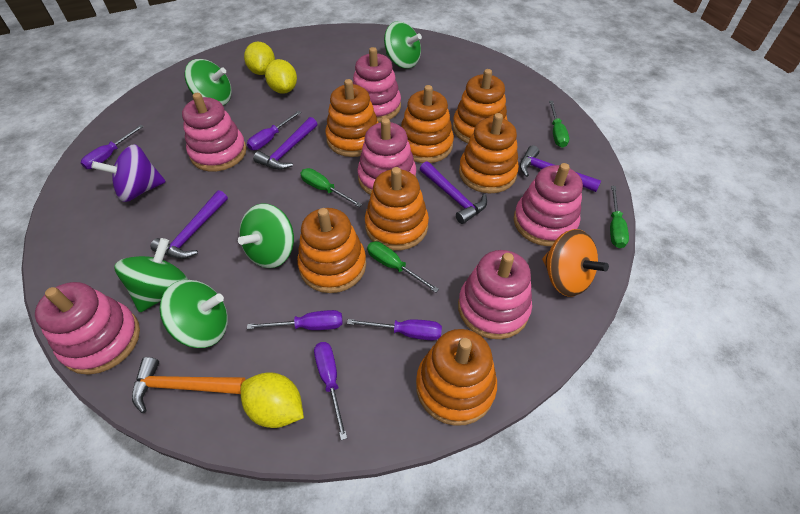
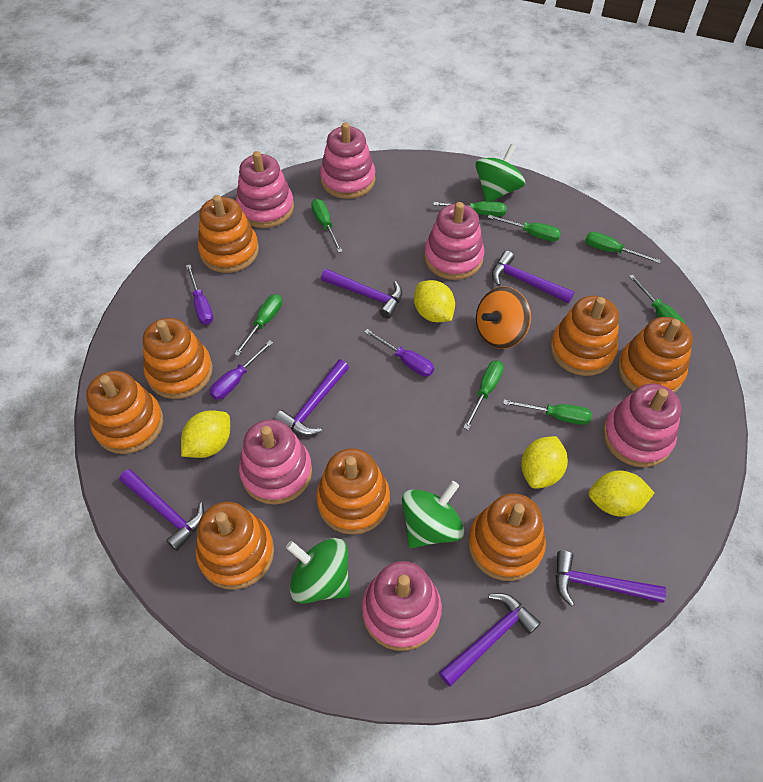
green screwdriver: 4 -> 8
green spinning top: 5 -> 3
orange hammer: 1 -> 0
orange stacking toy: 7 -> 8
purple hammer: 4 -> 6
purple screwdriver: 5 -> 3
purple spinning top: 1 -> 0
yellow lemon: 3 -> 4

